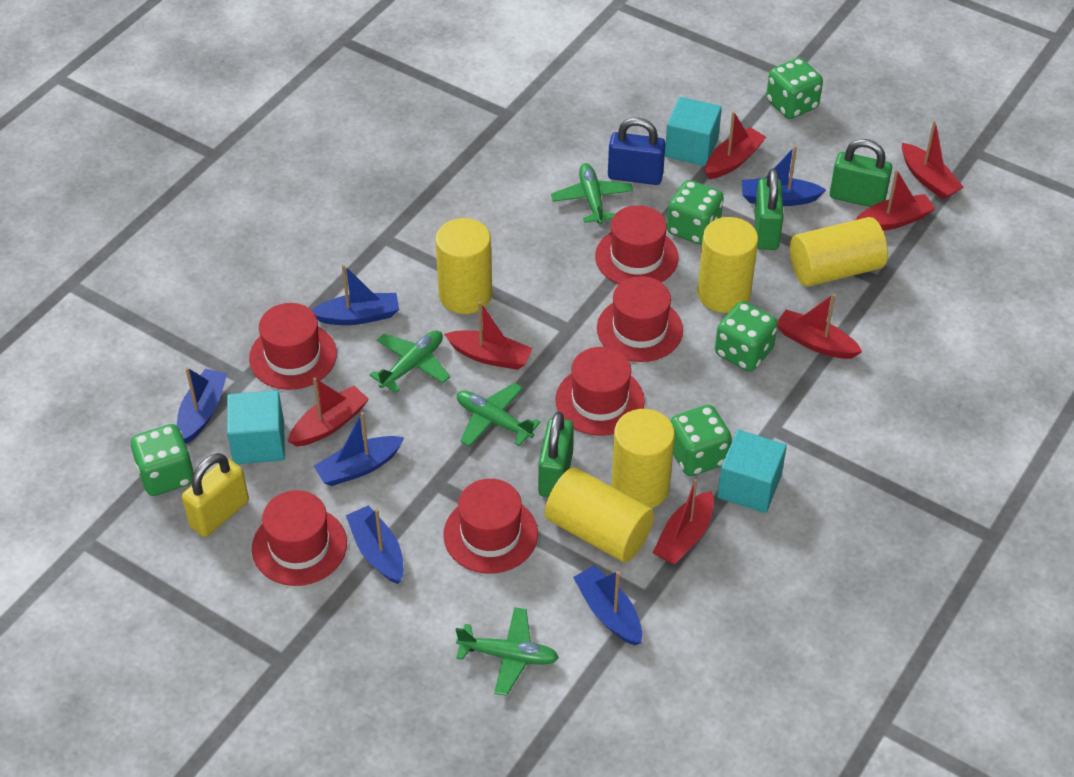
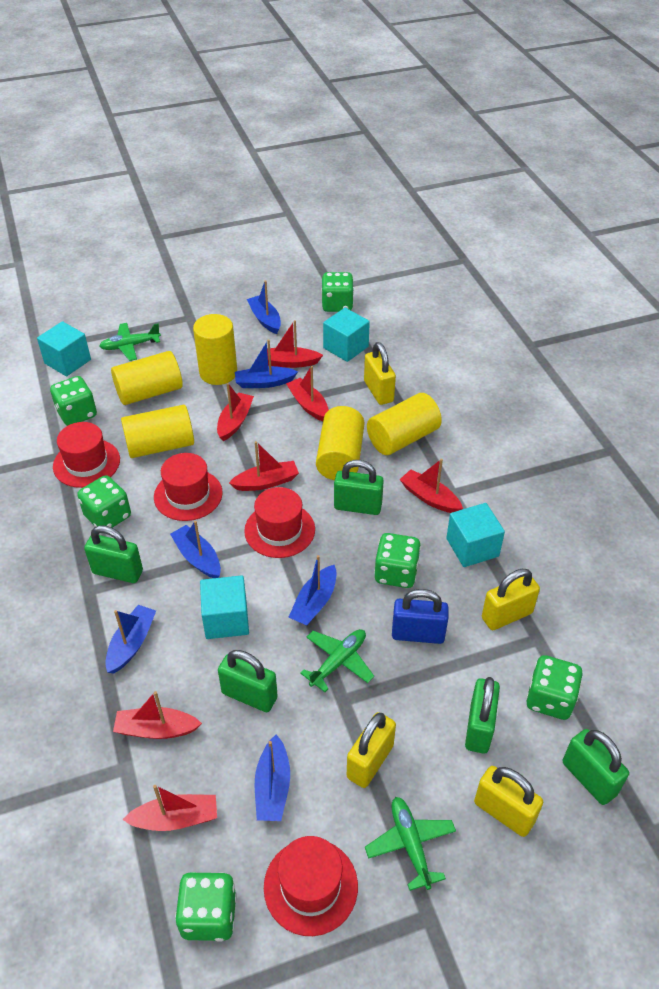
green dice: 5 -> 6
green padlock: 3 -> 5
green plane: 4 -> 3
red hat: 6 -> 4
turquoise cube: 3 -> 4
yellow padlock: 1 -> 4

